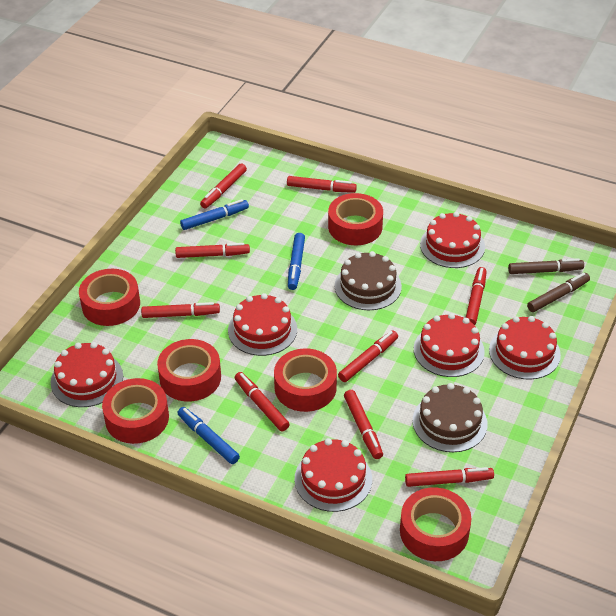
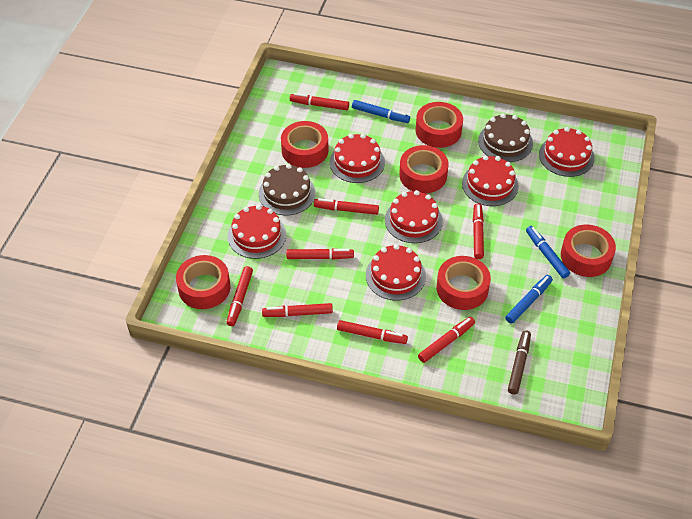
brown marker: 2 -> 1
red marker: 9 -> 8

